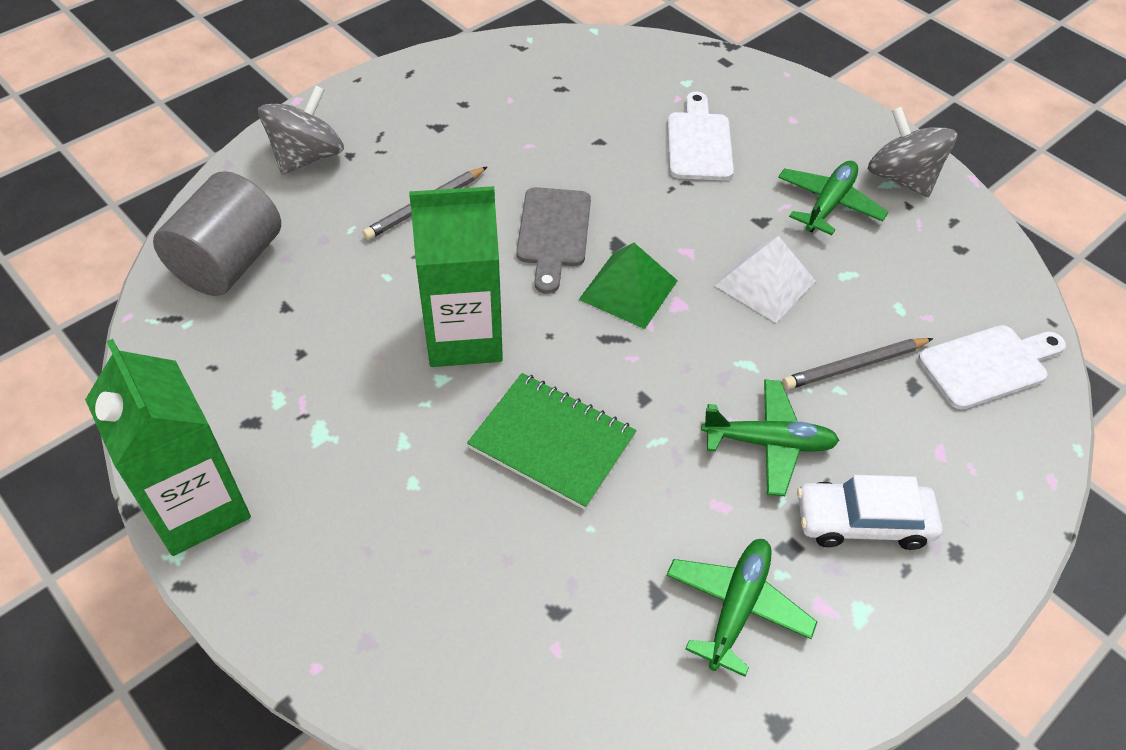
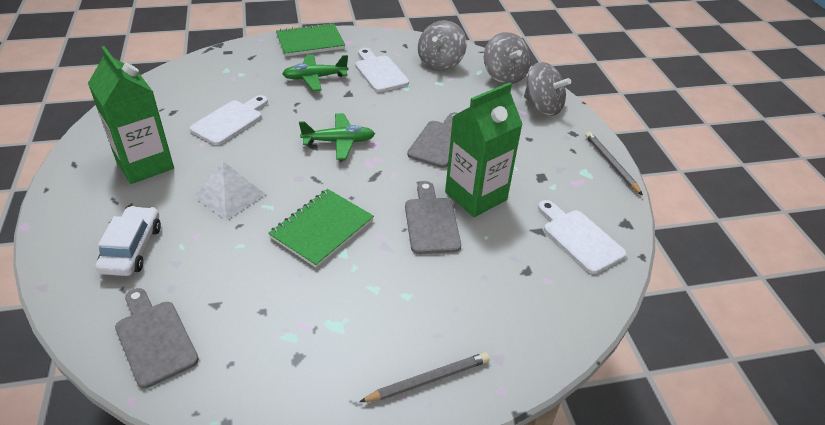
green notebook: 1 -> 2
green plane: 3 -> 2
green pyramid: 1 -> 0
grey cutting board: 1 -> 3
grey cylinder: 1 -> 0
grey spinning top: 2 -> 3
white cutting board: 2 -> 3

